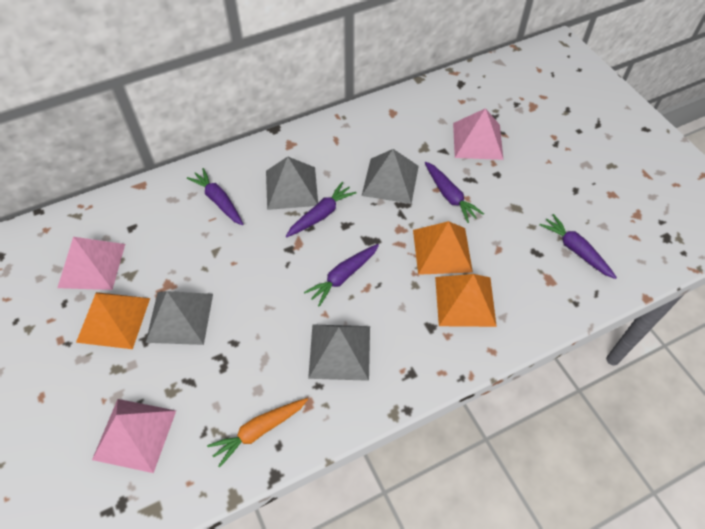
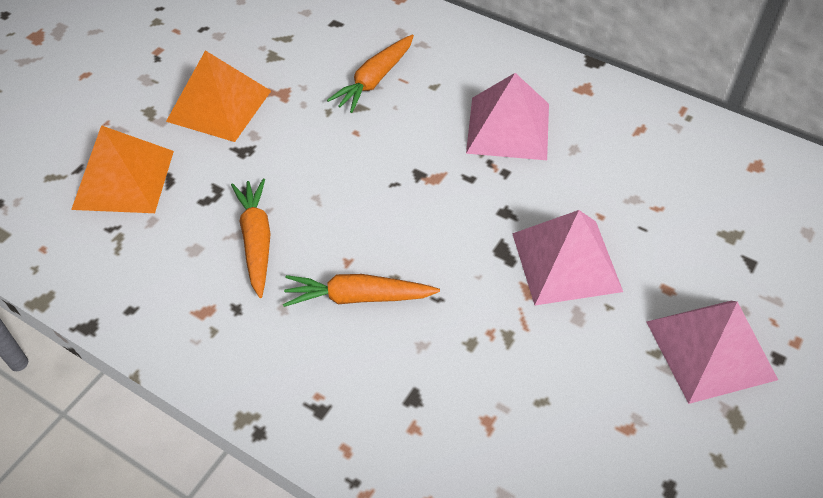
grey pyramid: 4 -> 0
orange carrot: 1 -> 3
orange pyramid: 3 -> 2
purple carrot: 5 -> 0

